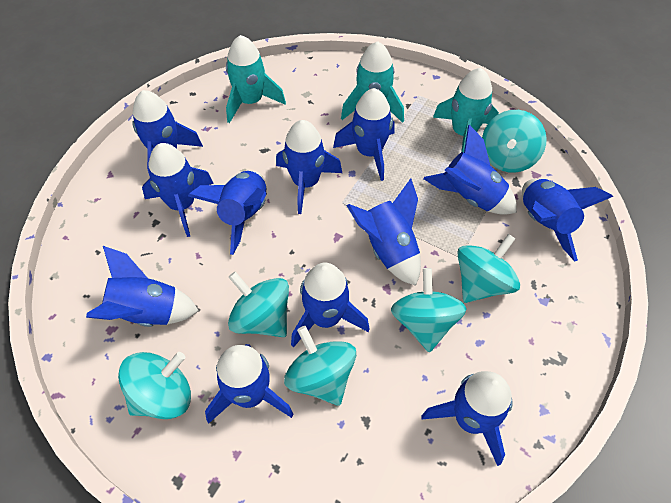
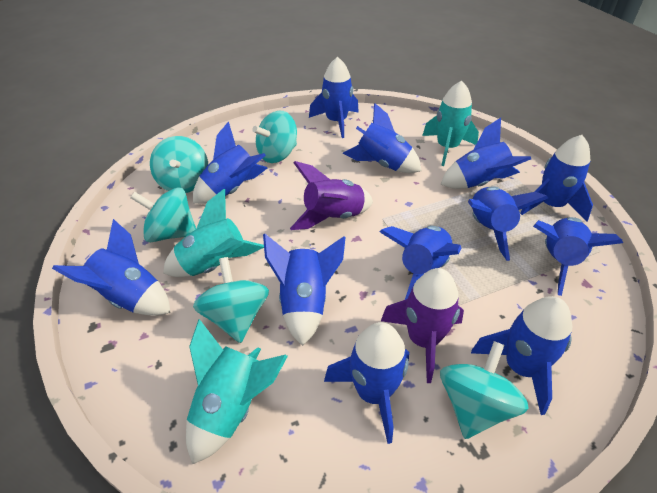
purple rocket: 0 -> 2
turquoise spinning top: 6 -> 5

